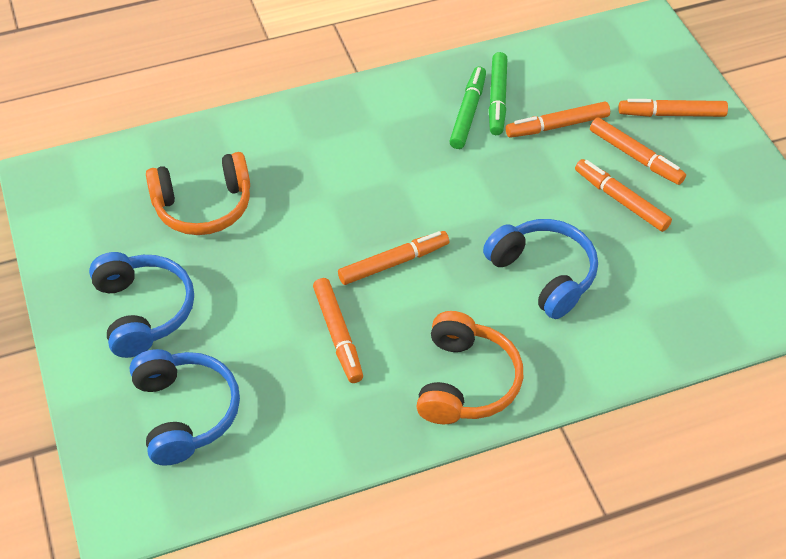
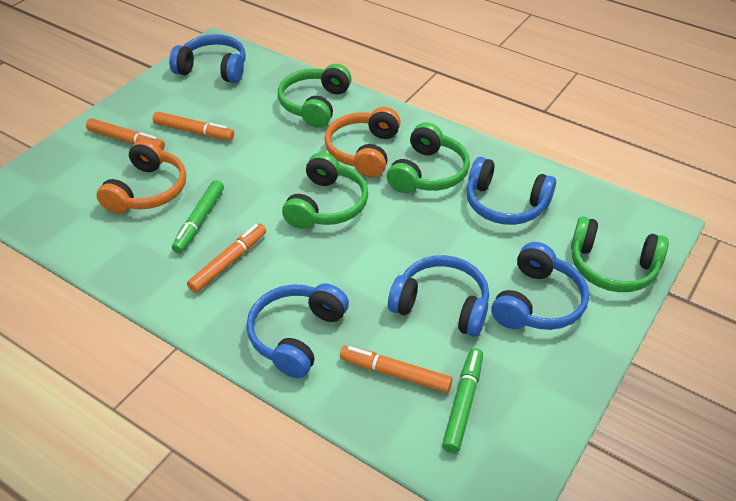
blue headphones: 3 -> 5
green headphones: 0 -> 4
orange marker: 6 -> 4

